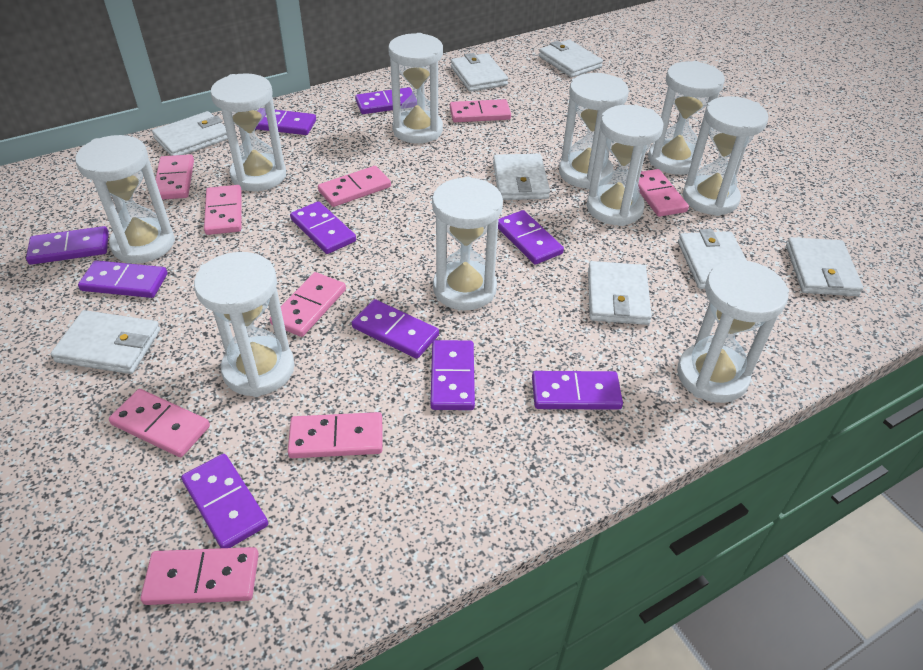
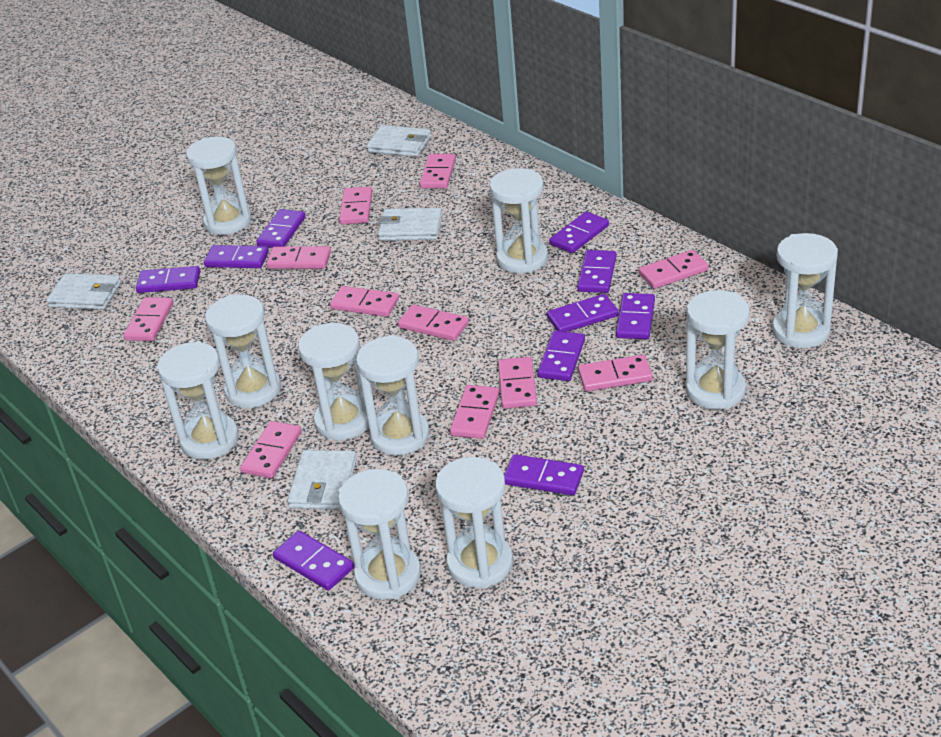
pink domino: 9 -> 11
white wallet: 8 -> 4

